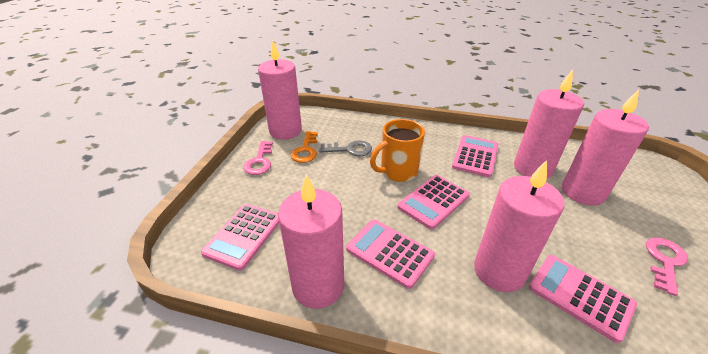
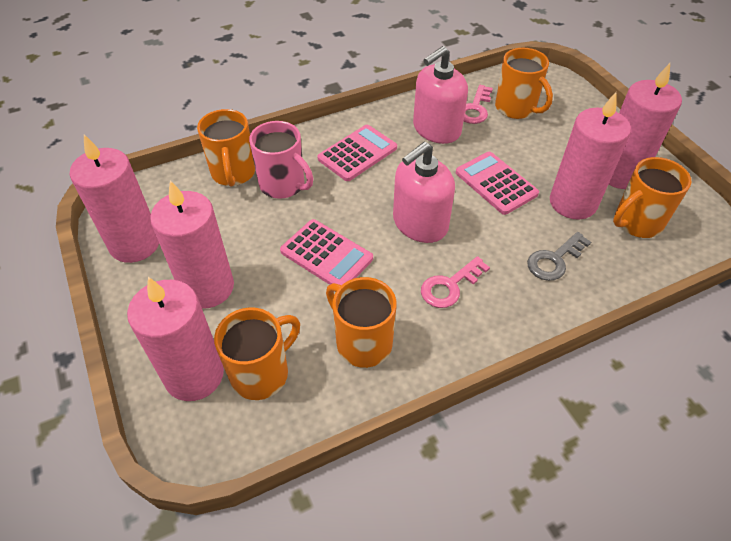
orange key: 1 -> 0
orange mug: 1 -> 5
pink calculator: 5 -> 3
pink mug: 0 -> 1
pink soap dispenser: 0 -> 2

